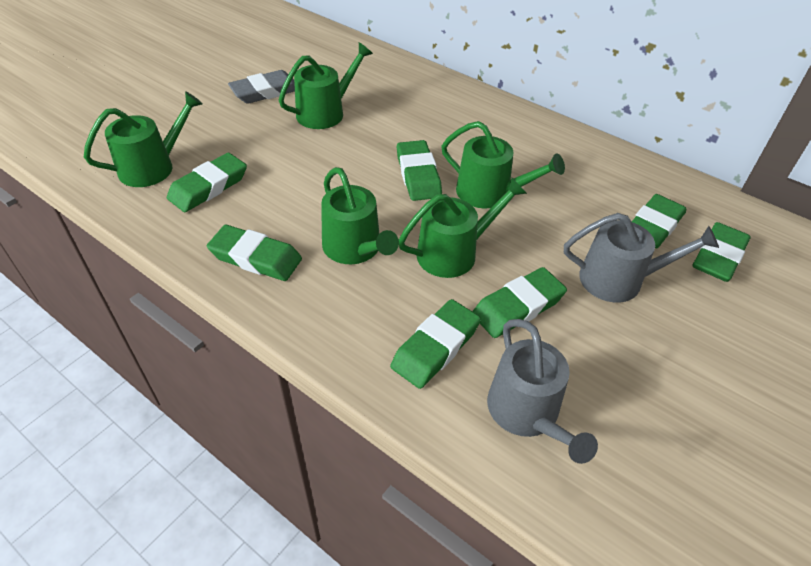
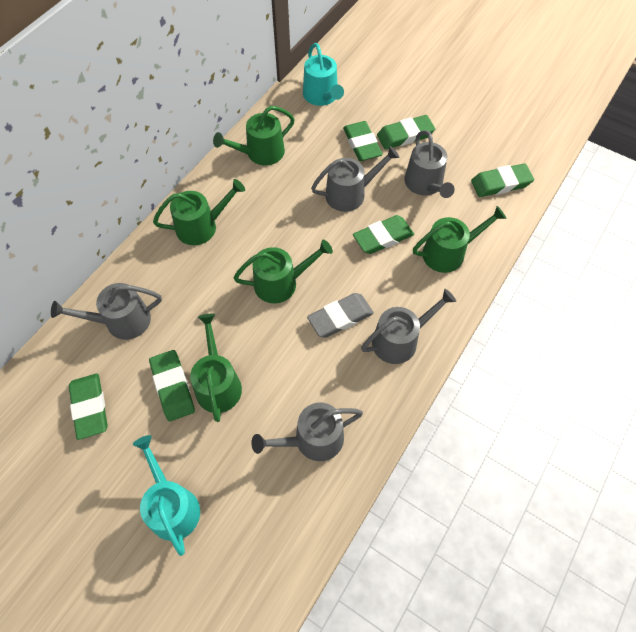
green eraser: 7 -> 6
grey watering can: 2 -> 5
turquoise watering can: 0 -> 2

